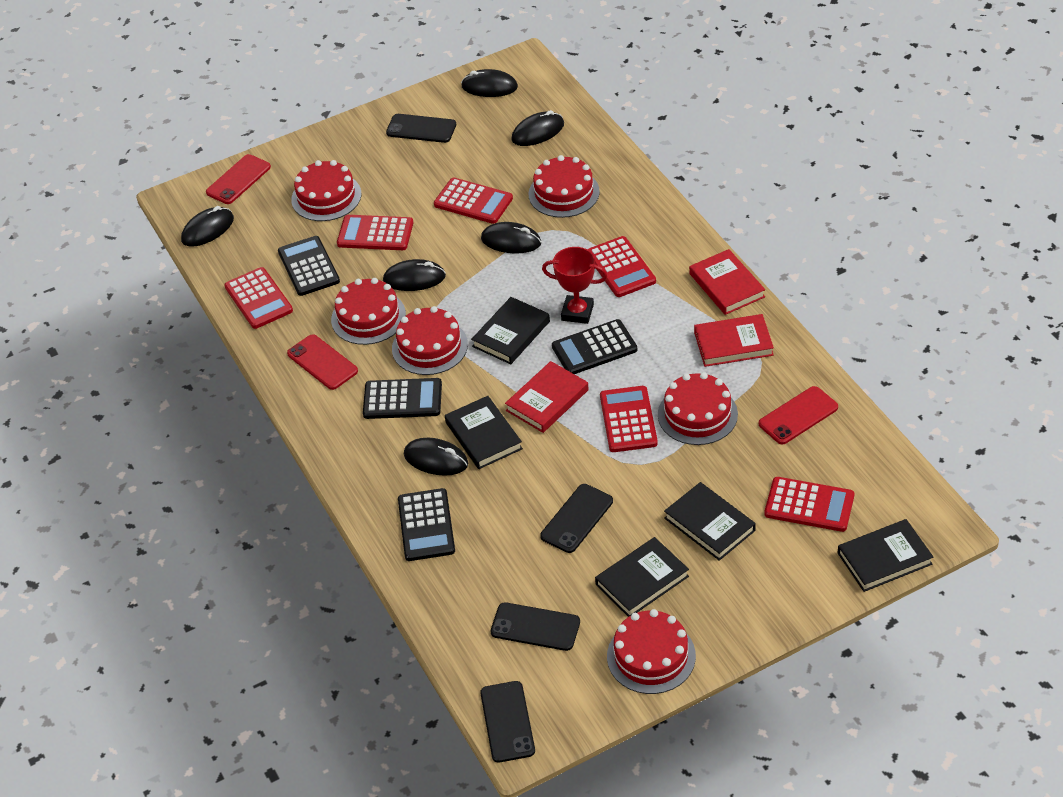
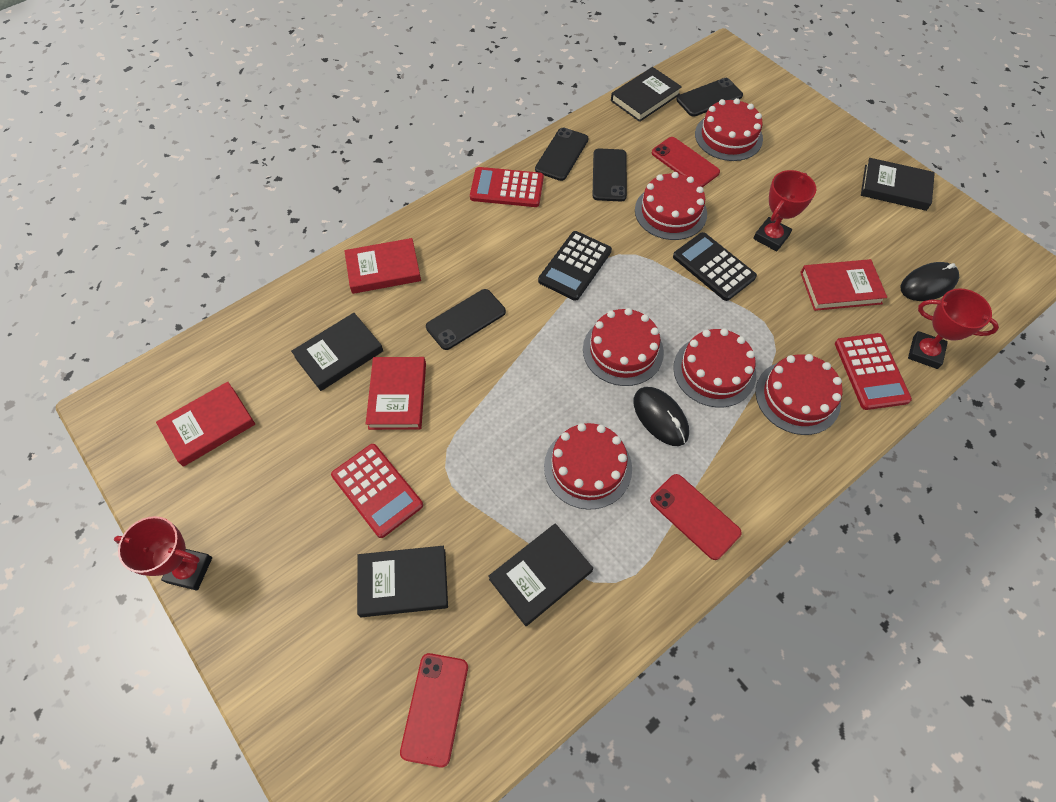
black calculator: 4 -> 2
black mouse: 6 -> 2
red book: 3 -> 4
red calculator: 6 -> 3
red trophy: 1 -> 3

